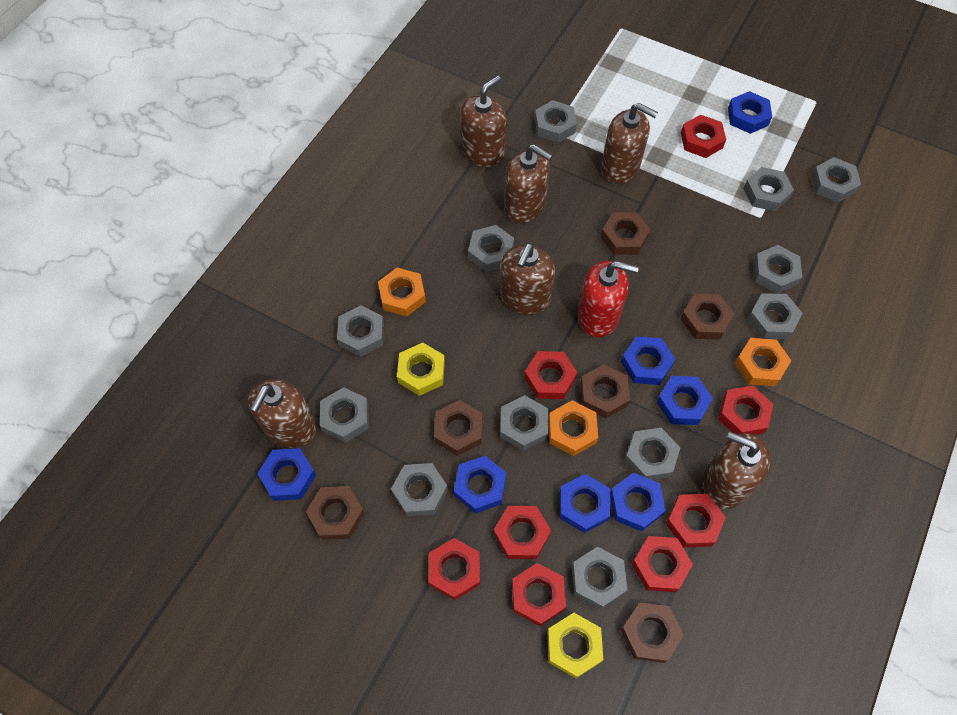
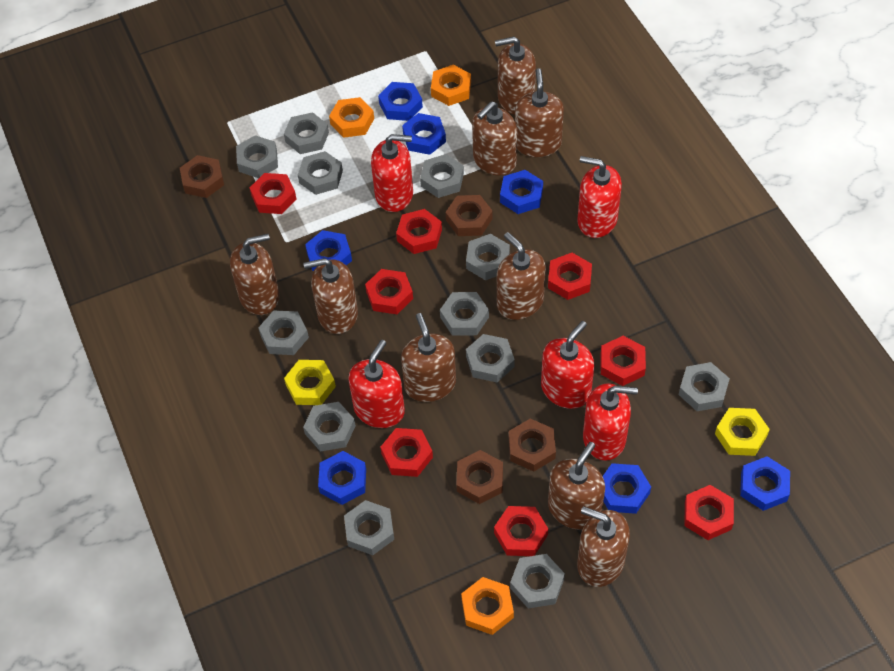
brown nut: 6 -> 4
brown soap dispenser: 6 -> 9
red soap dispenser: 1 -> 5

